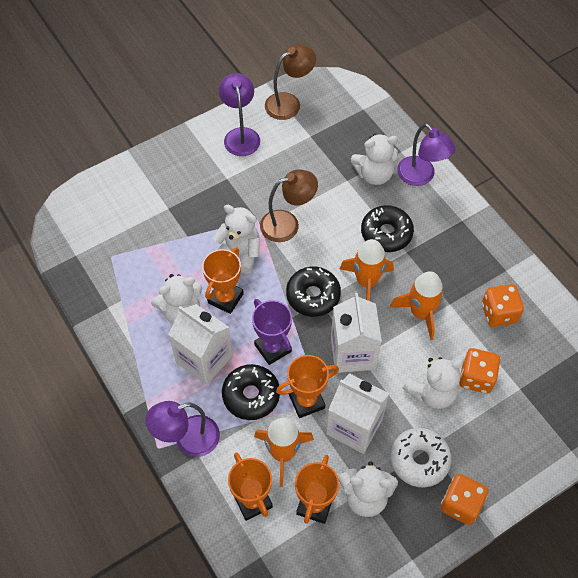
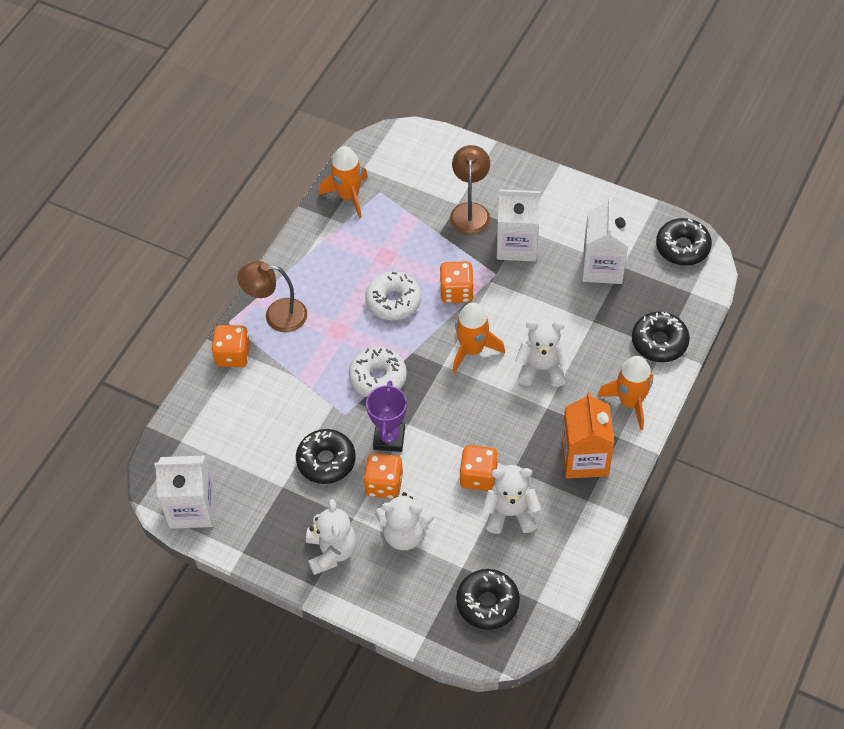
black donut: 3 -> 4
orange carton: 0 -> 1
orange dice: 3 -> 4
orange trophy: 4 -> 0
purple lamp: 3 -> 0
white donut: 1 -> 2
white teddy bear: 5 -> 4

